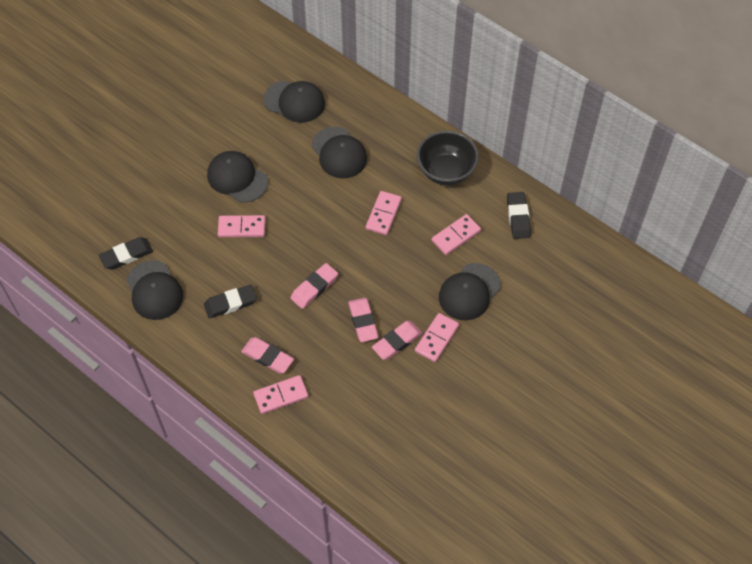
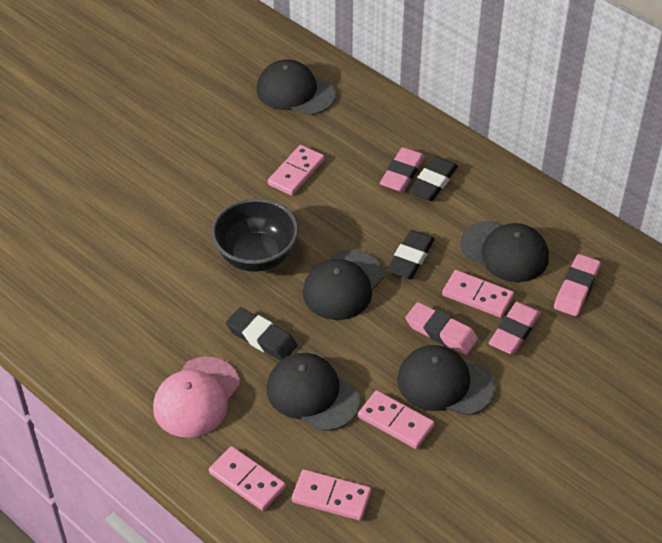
pink cap: 0 -> 1

